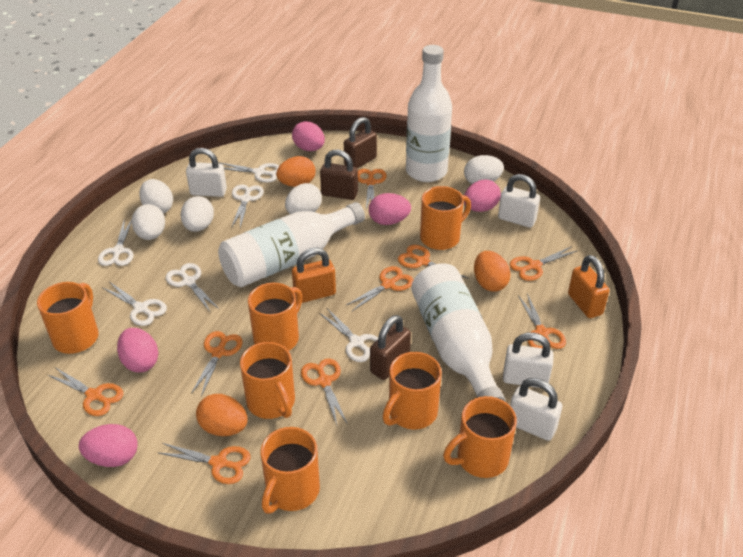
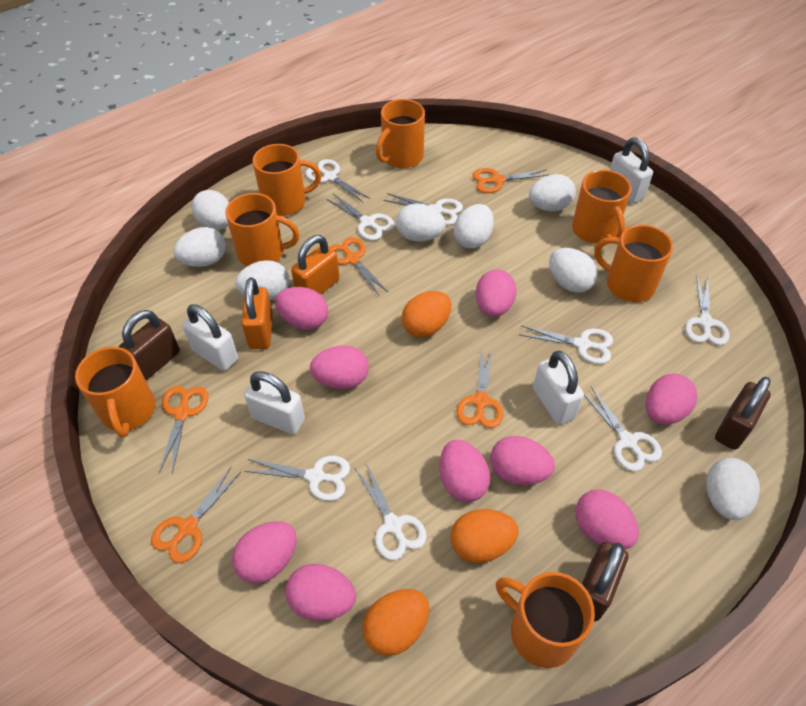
orange scissors: 9 -> 5
pink egg: 5 -> 9
white bottle: 3 -> 0
white egg: 5 -> 8
white scissors: 6 -> 8

